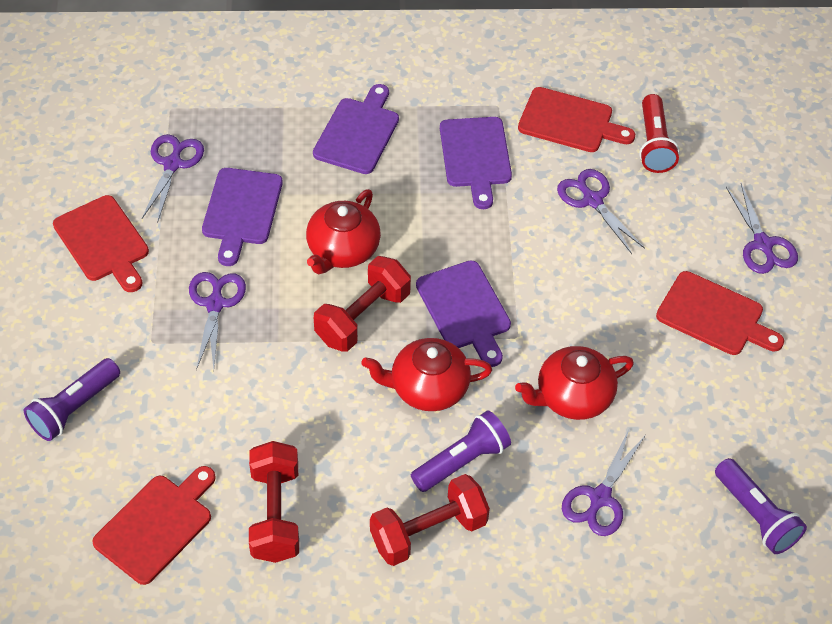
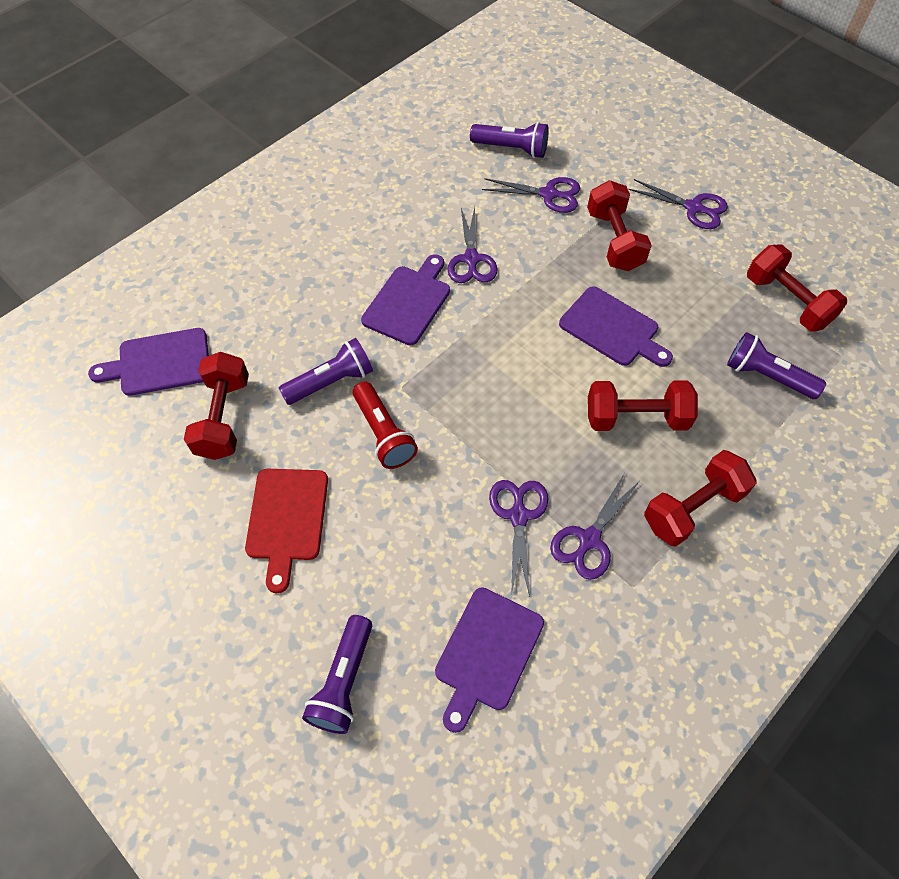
purple flashlight: 3 -> 4
red cutting board: 4 -> 1
red dumbbell: 3 -> 5
red teapot: 3 -> 0

